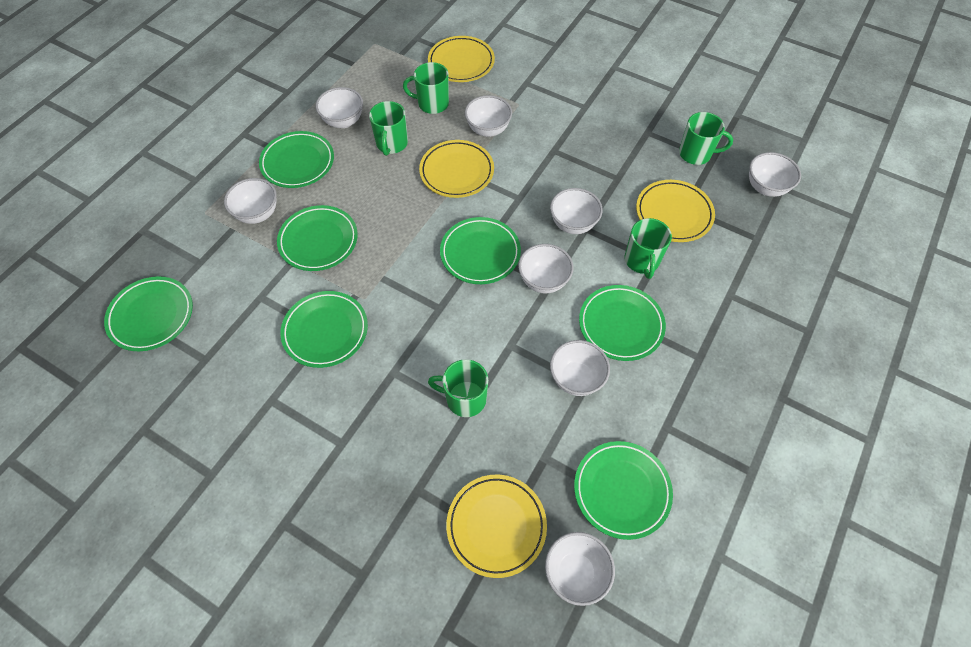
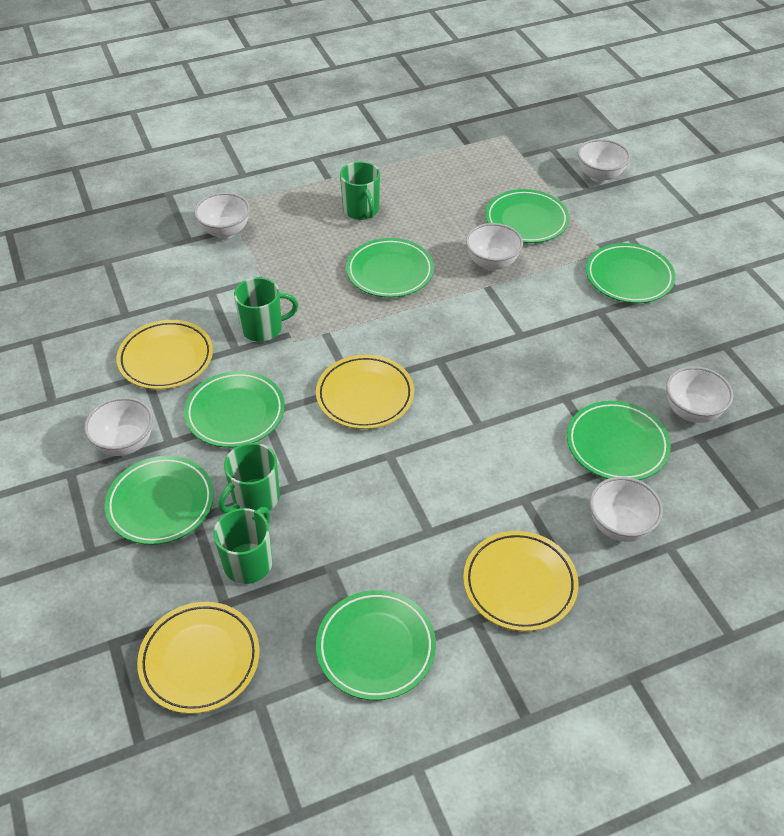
green mug: 5 -> 4
white bowl: 8 -> 6

